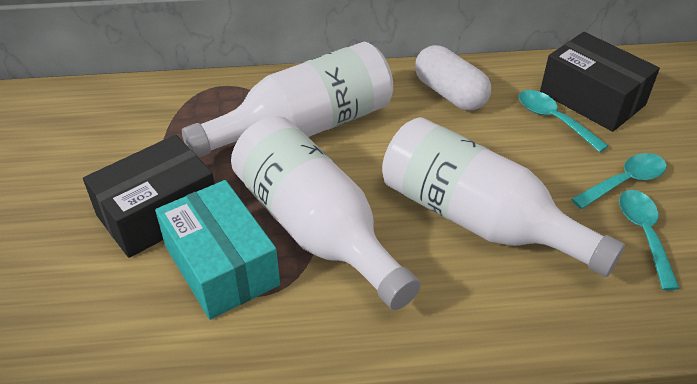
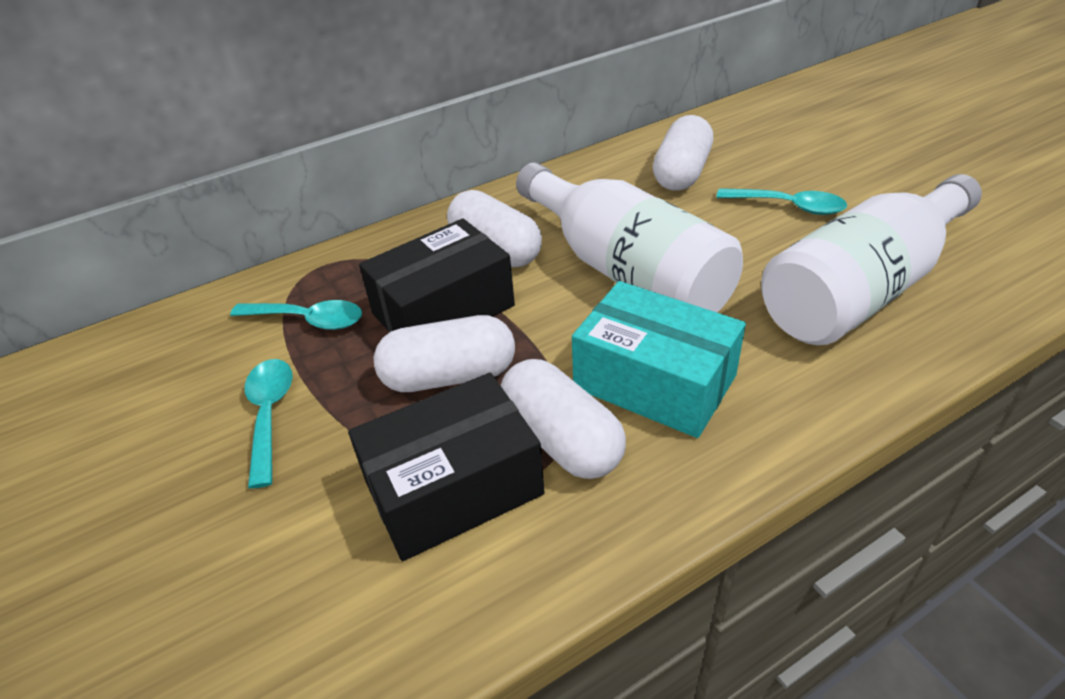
white bottle: 3 -> 2
white capsule: 1 -> 4

